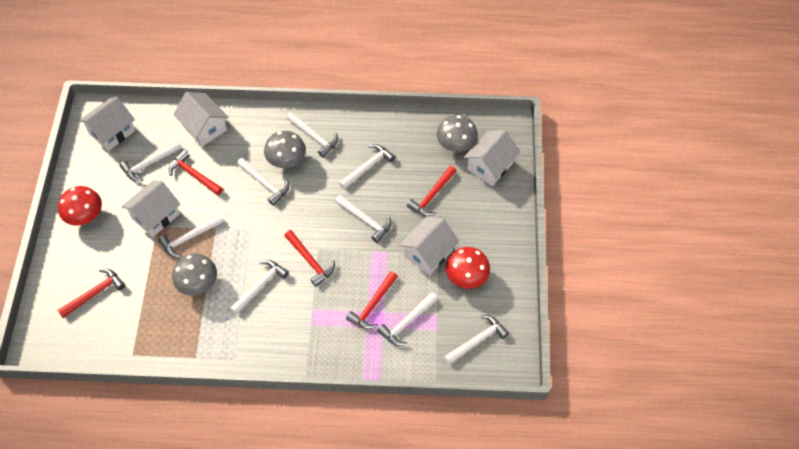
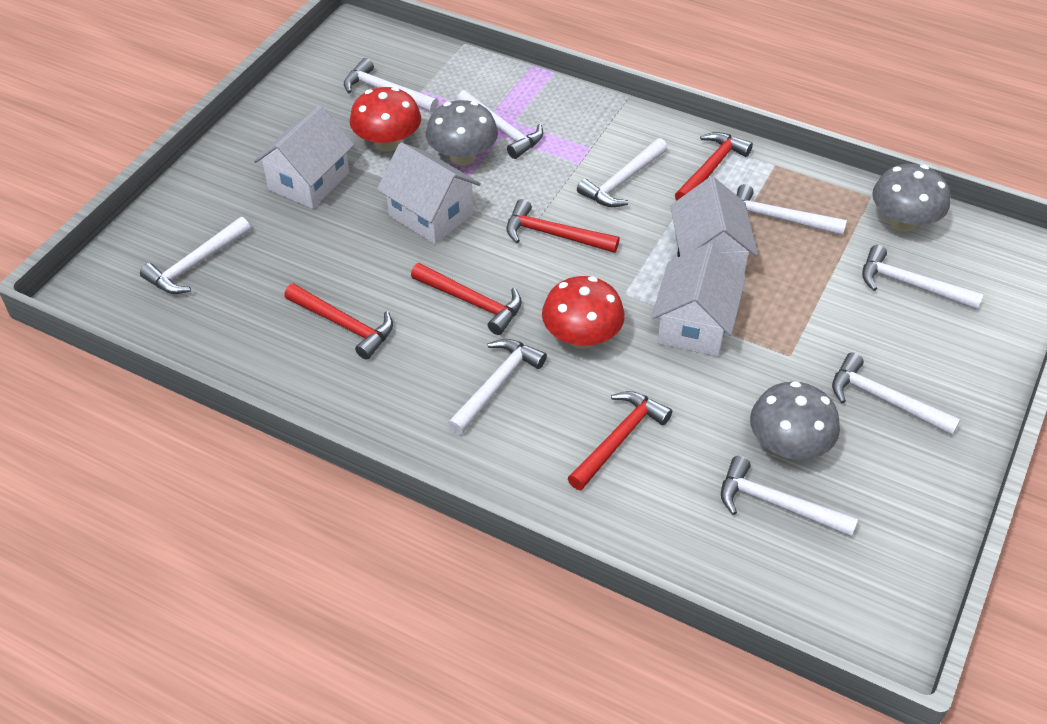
white house: 5 -> 4

